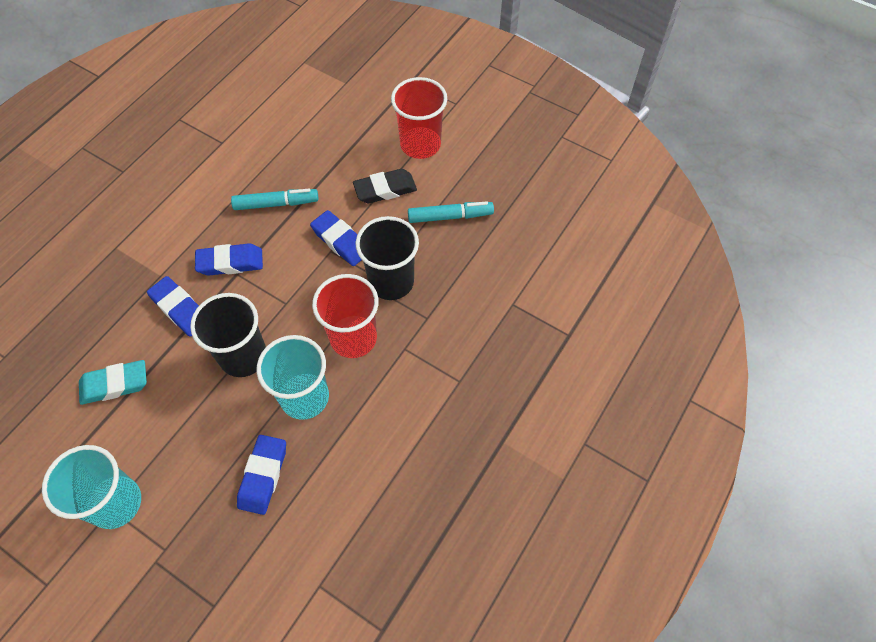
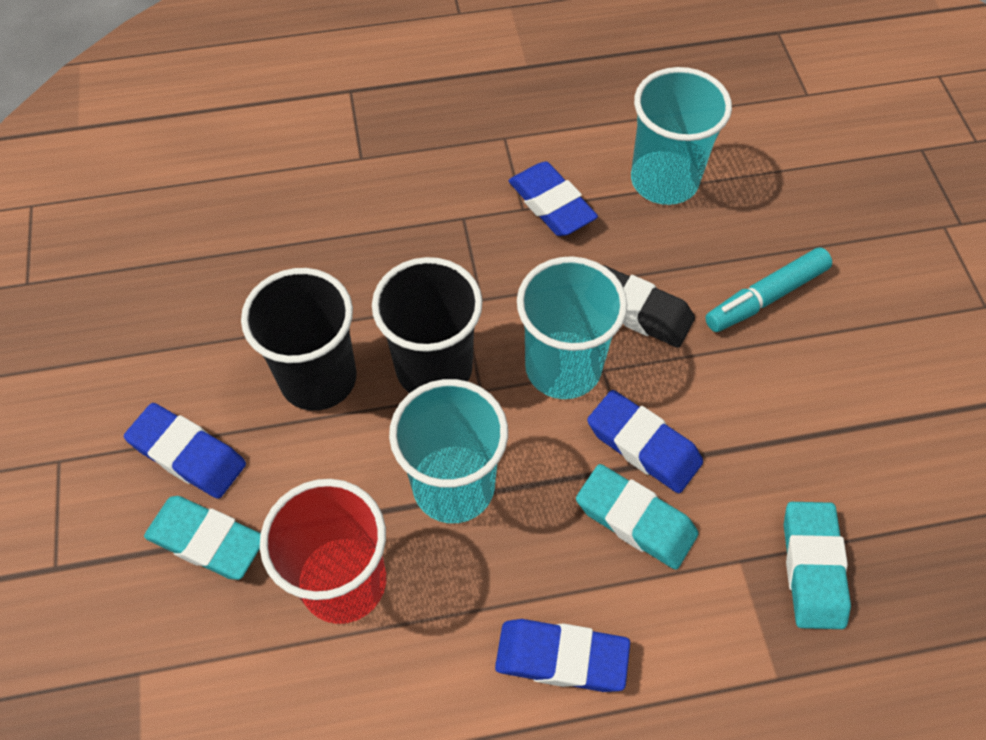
red cup: 2 -> 1
turquoise cup: 2 -> 3
turquoise eraser: 1 -> 3
turquoise marker: 2 -> 1

